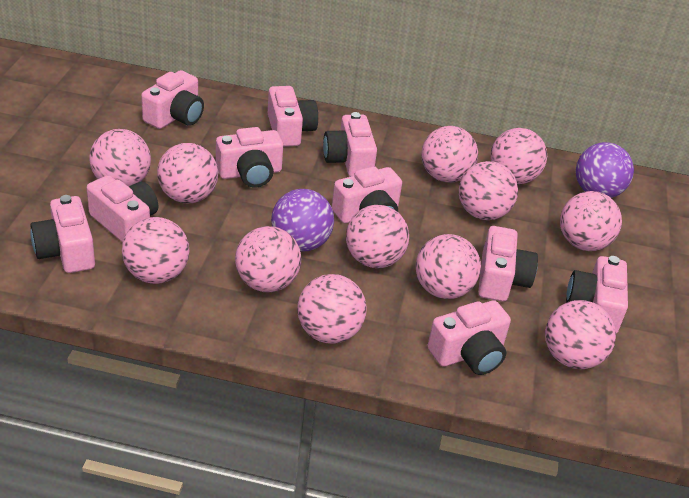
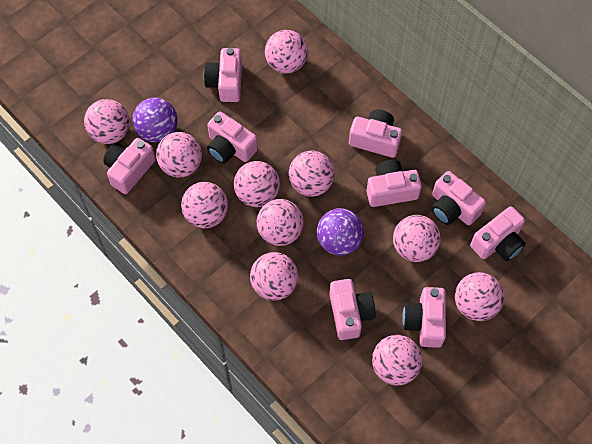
pink ball: 12 -> 11
pink camera: 10 -> 9

